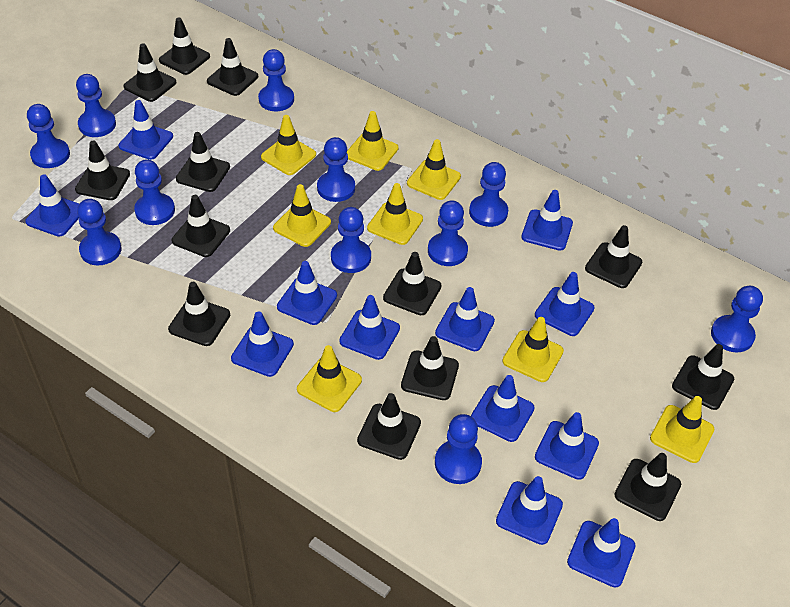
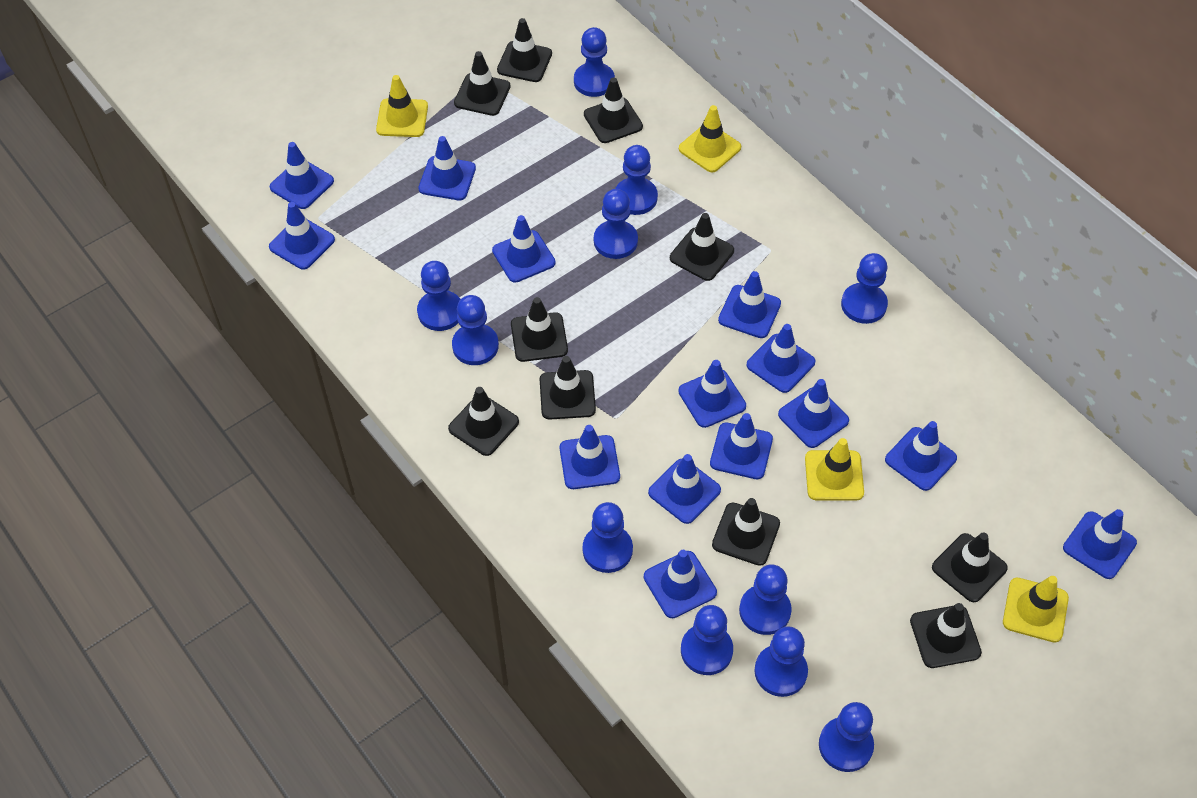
black traffic cone: 13 -> 10
blue traffic cone: 12 -> 14
yellow traffic cone: 8 -> 4

